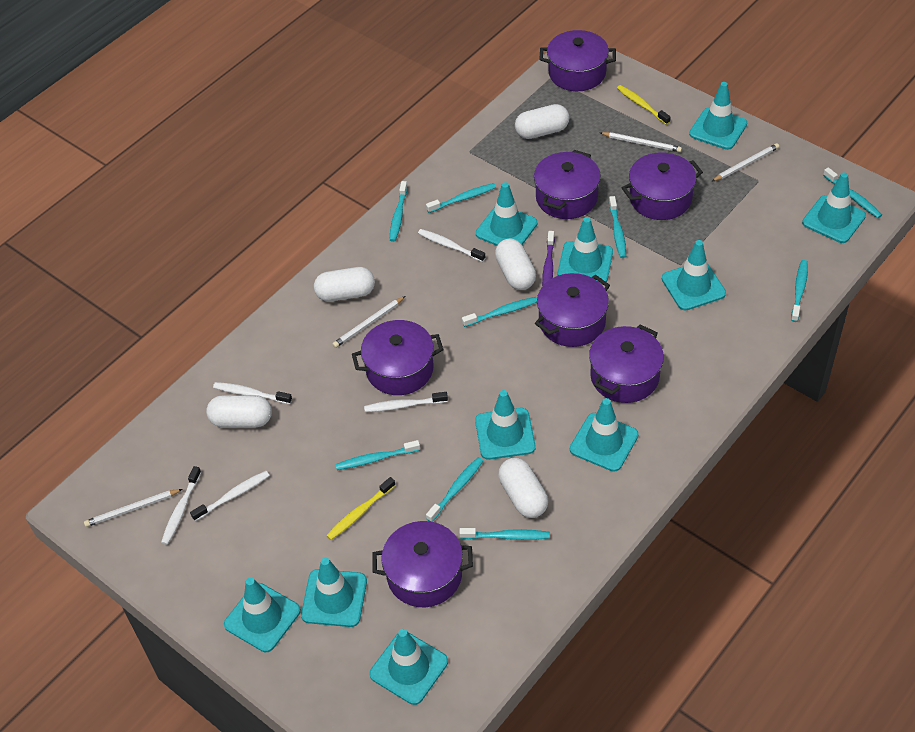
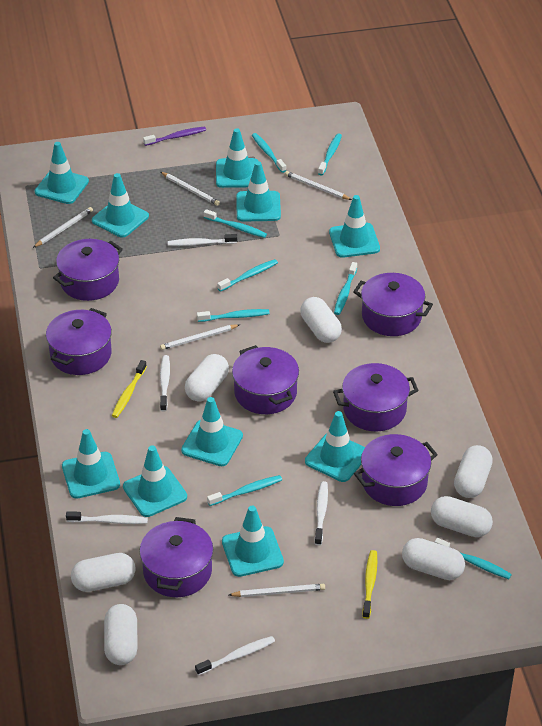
turquoise toothbrush: 9 -> 8
white capsule: 5 -> 7
white pencil: 4 -> 5

